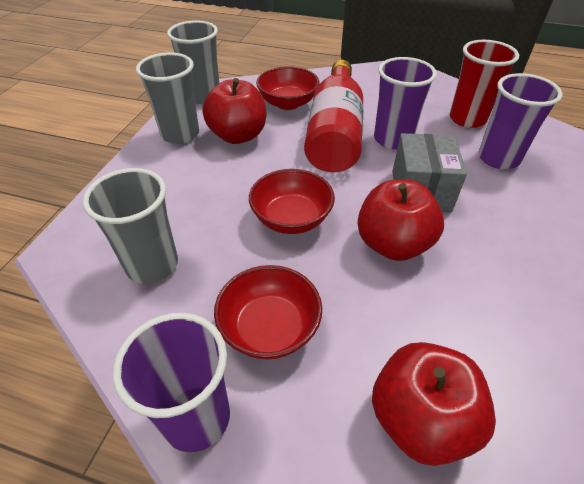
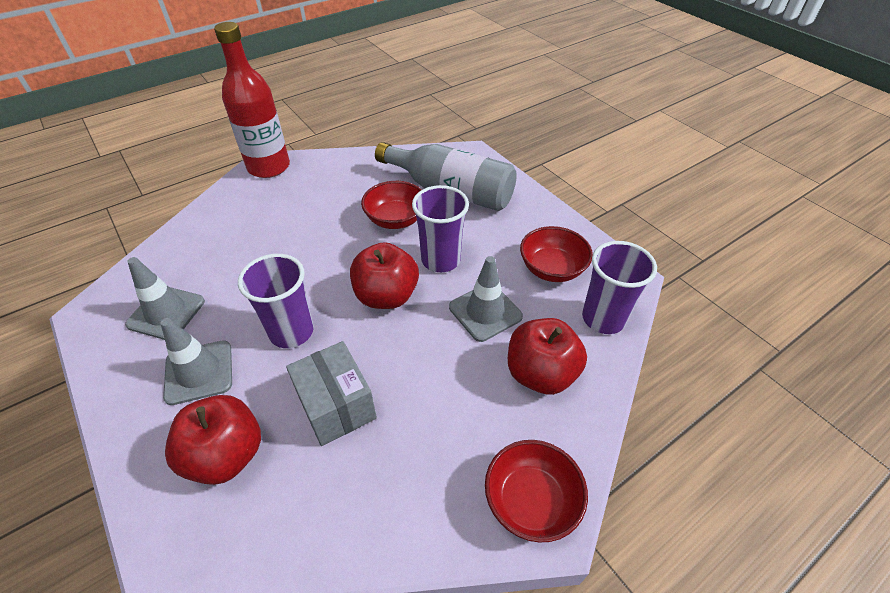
grey bottle: 0 -> 1
grey cup: 3 -> 0
grey traffic cone: 0 -> 3
red cup: 1 -> 0

